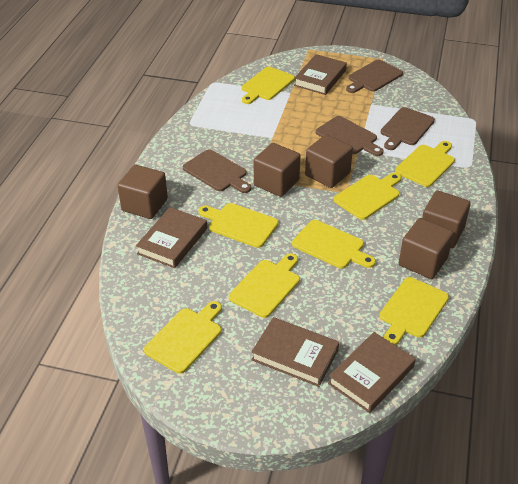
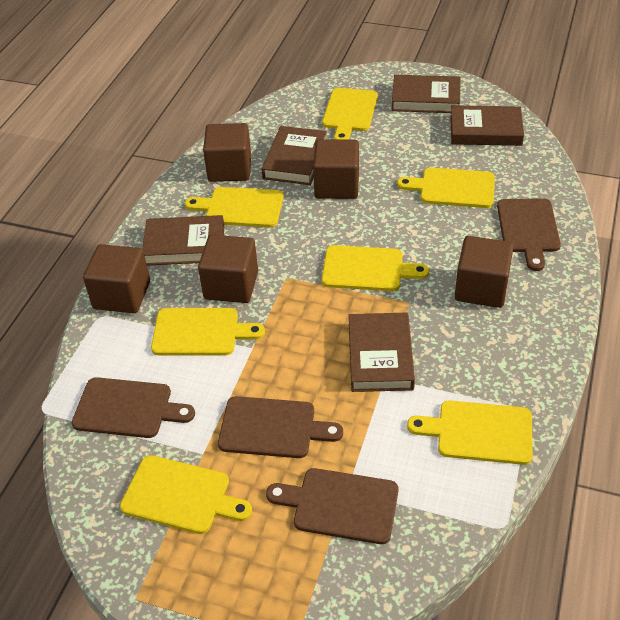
brown book: 4 -> 5
yellow cutting board: 8 -> 7

